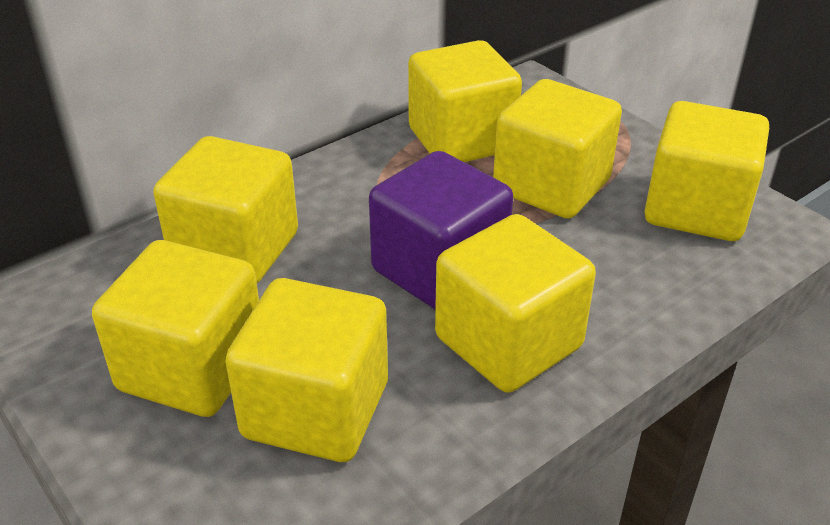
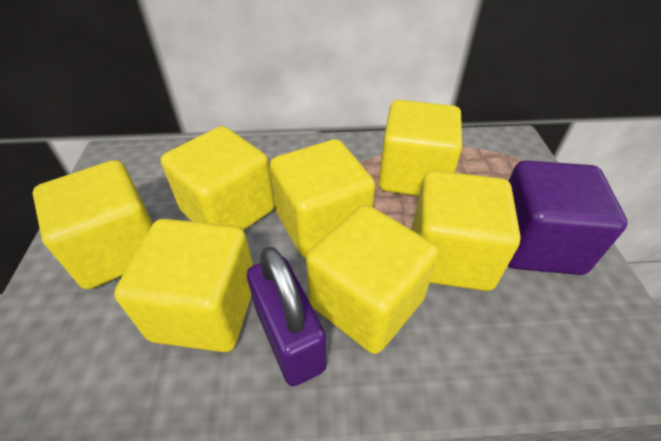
purple padlock: 0 -> 1

